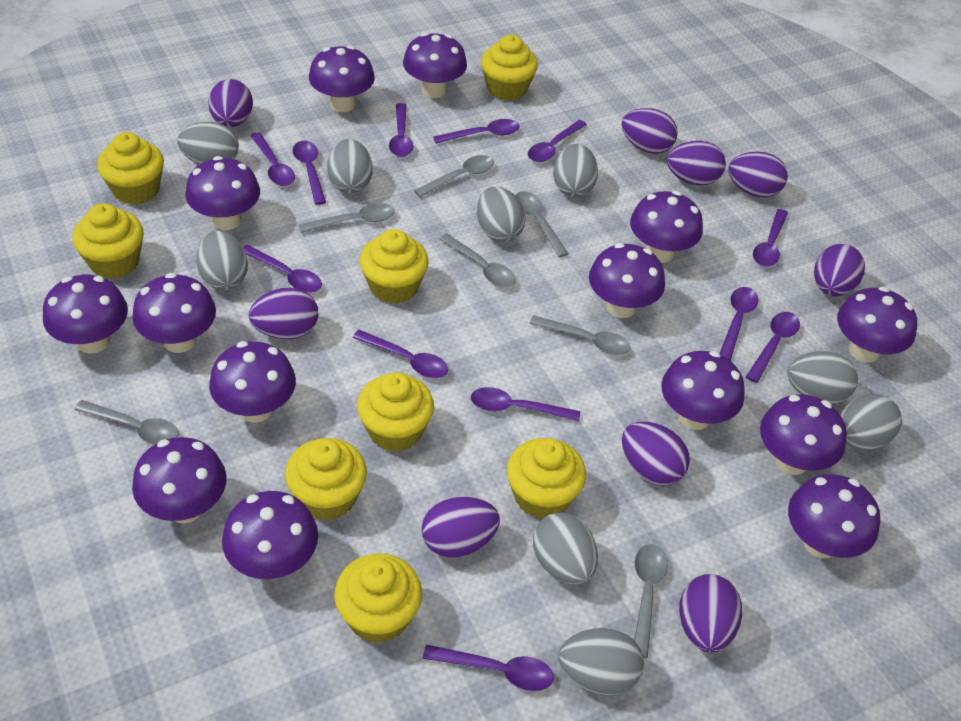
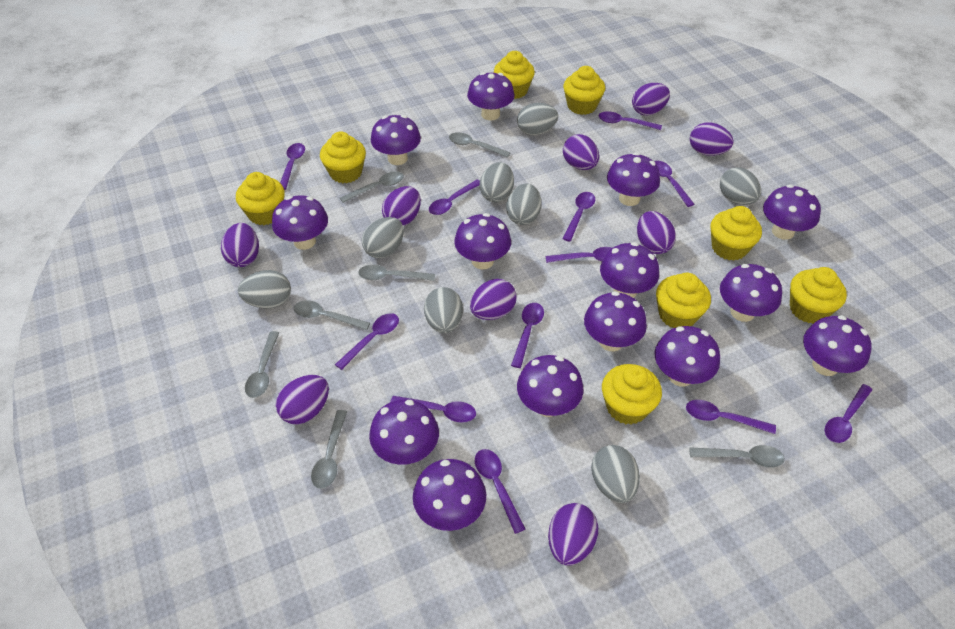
grey egg: 9 -> 8

